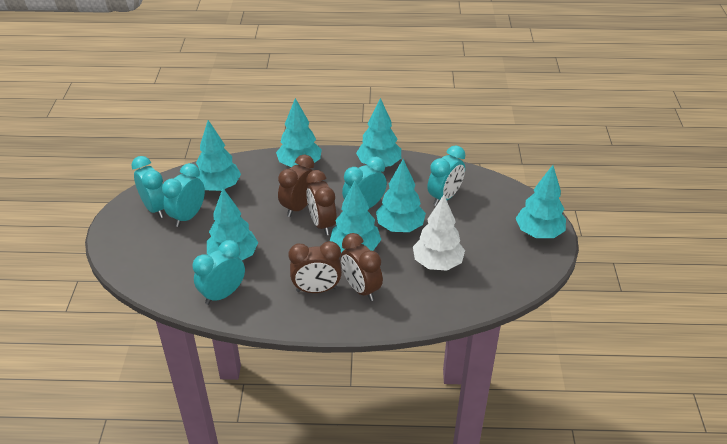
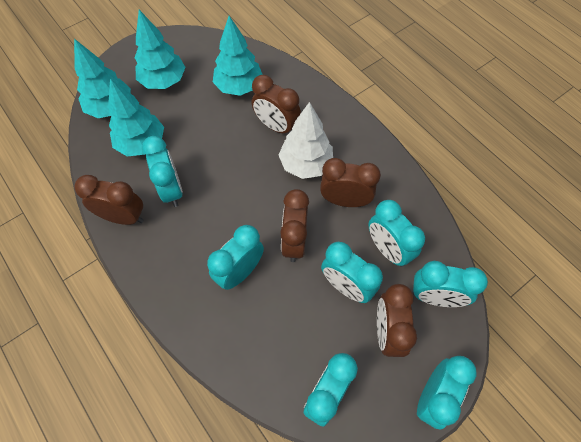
brown clock: 4 -> 5
turquoise clock: 5 -> 7
turquoise tree: 7 -> 4

